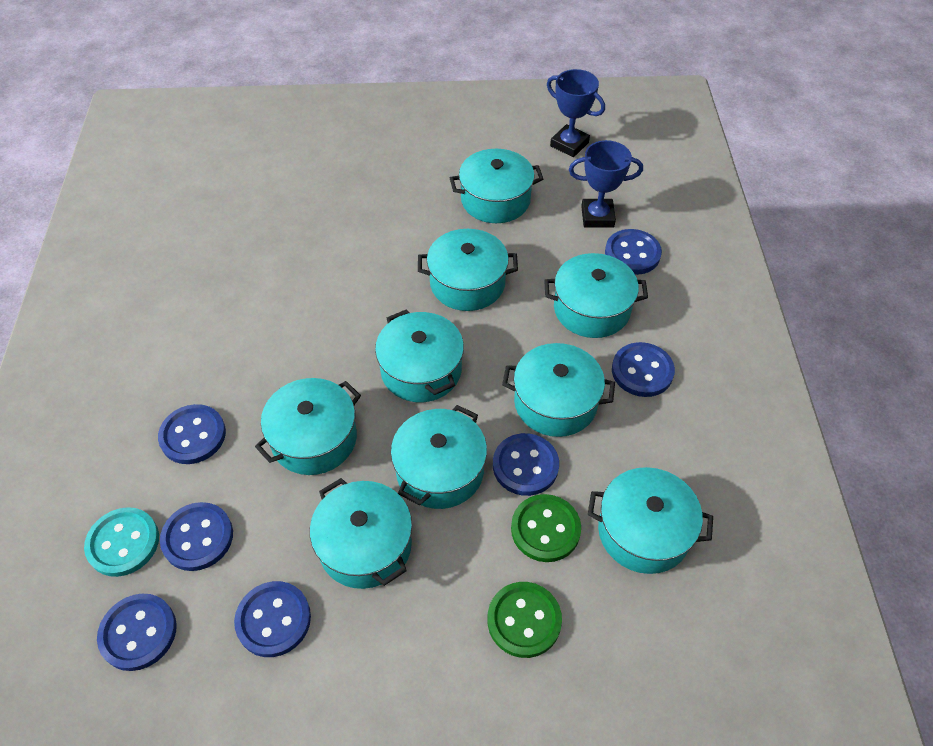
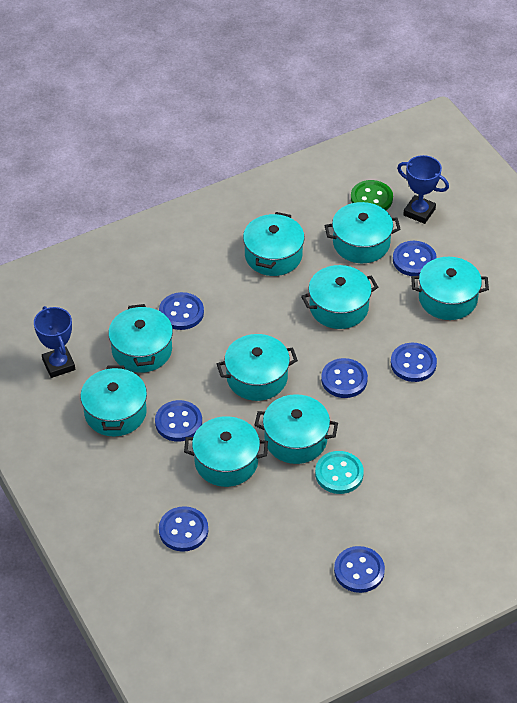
green button: 2 -> 1

